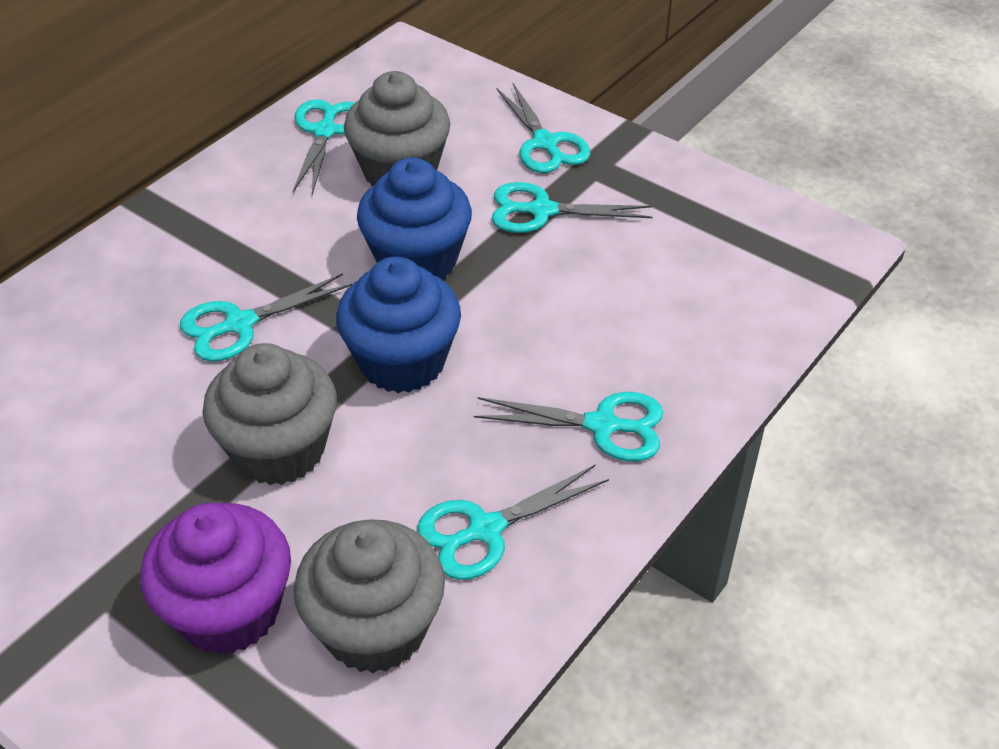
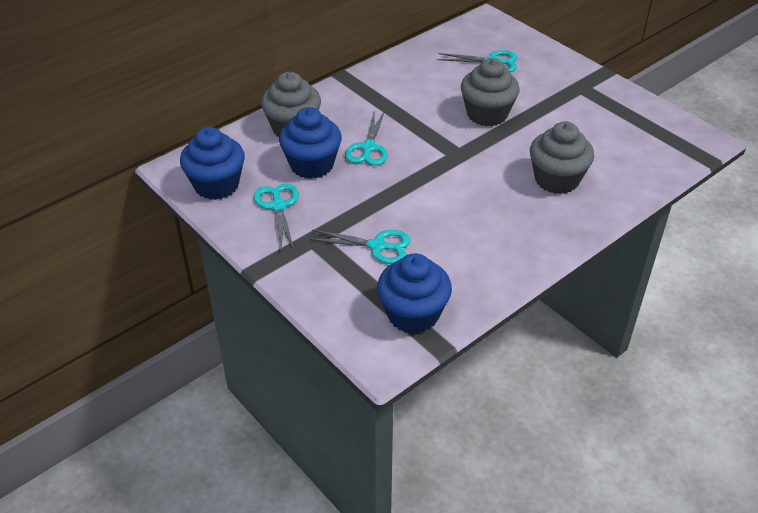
blue cupcake: 2 -> 3
purple cupcake: 1 -> 0
turquoise scissors: 6 -> 4

